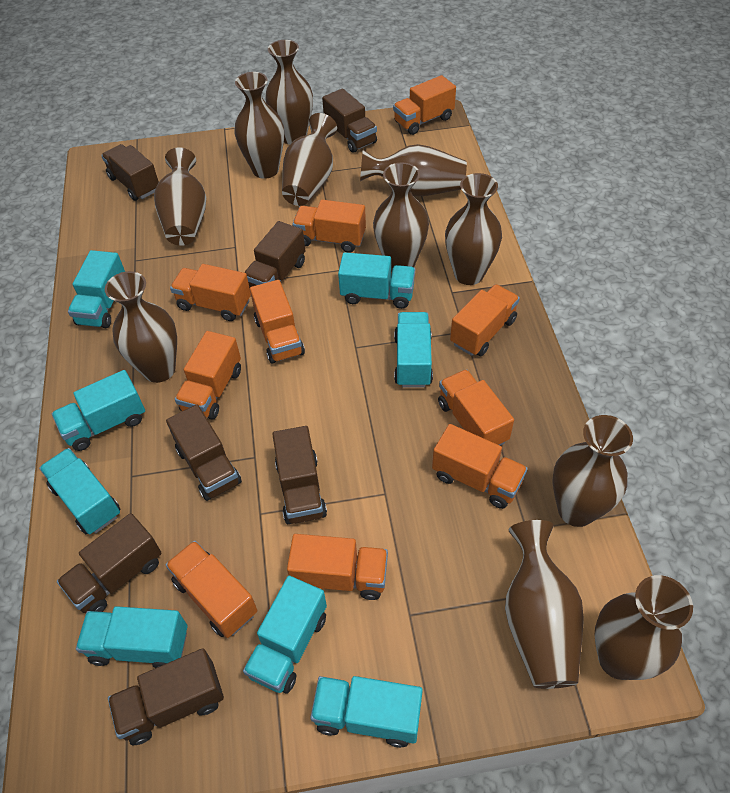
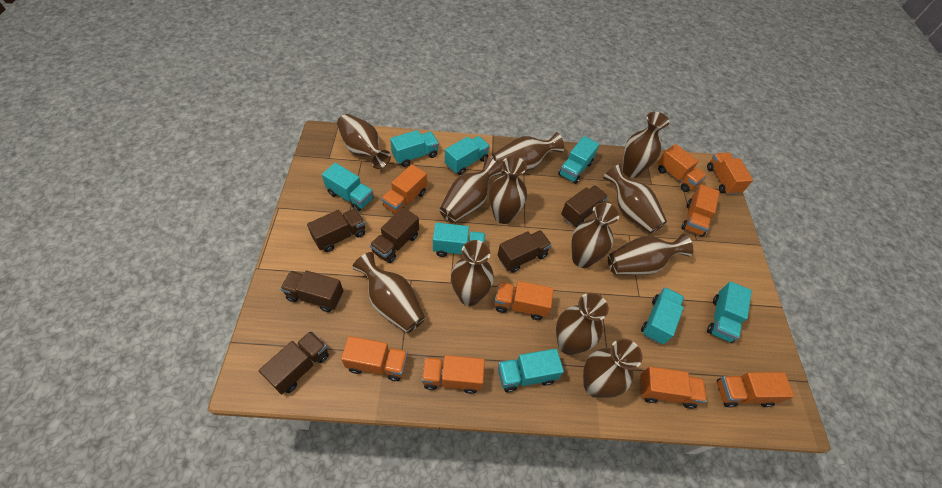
brown truck: 7 -> 6
brown vase: 11 -> 12
orange truck: 10 -> 9

